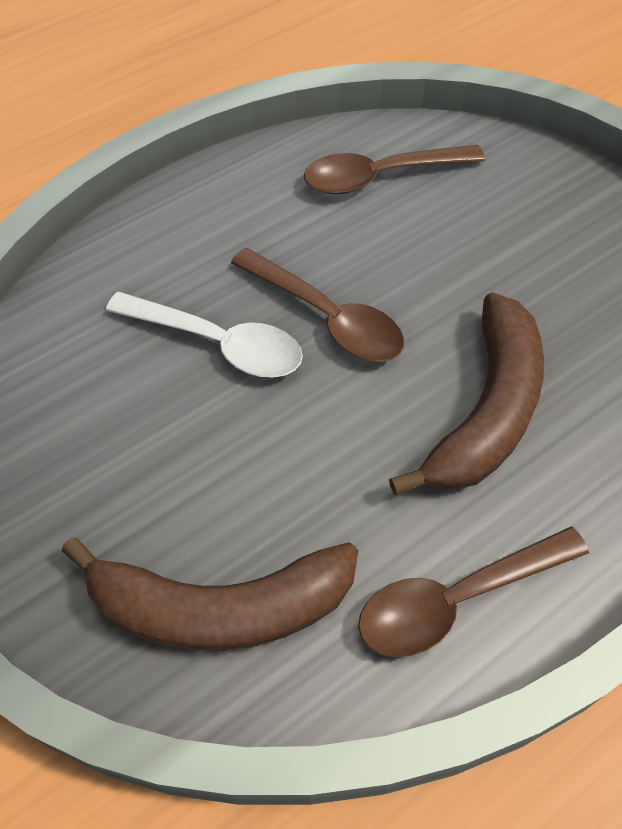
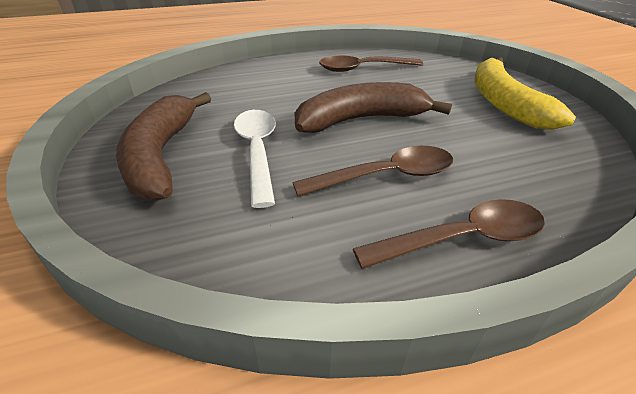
yellow banana: 0 -> 1

